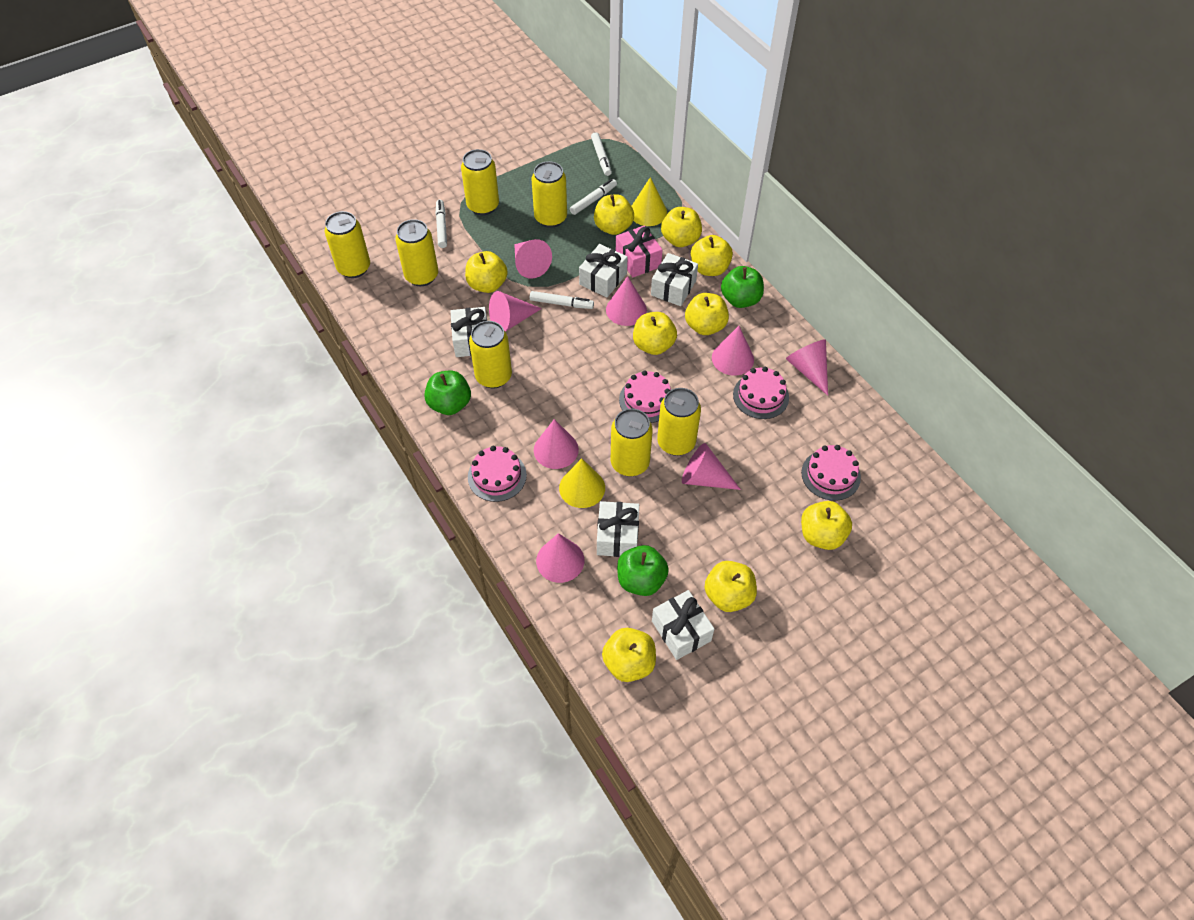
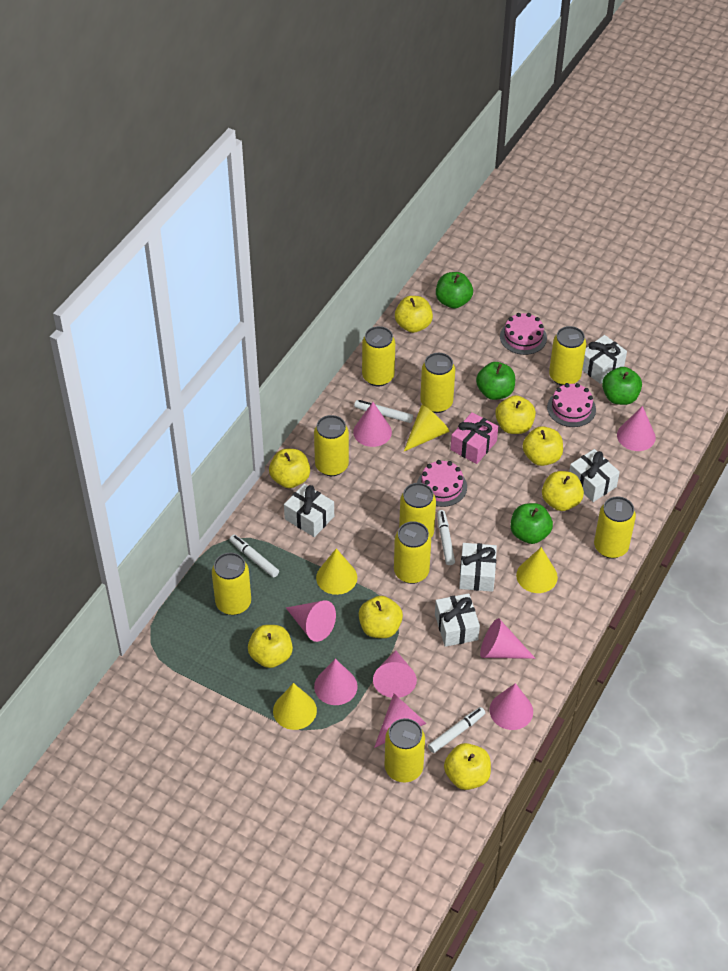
green apple: 3 -> 4
pink cake: 4 -> 3
yellow apple: 9 -> 8
yellow can: 7 -> 9
yellow cone: 2 -> 4

